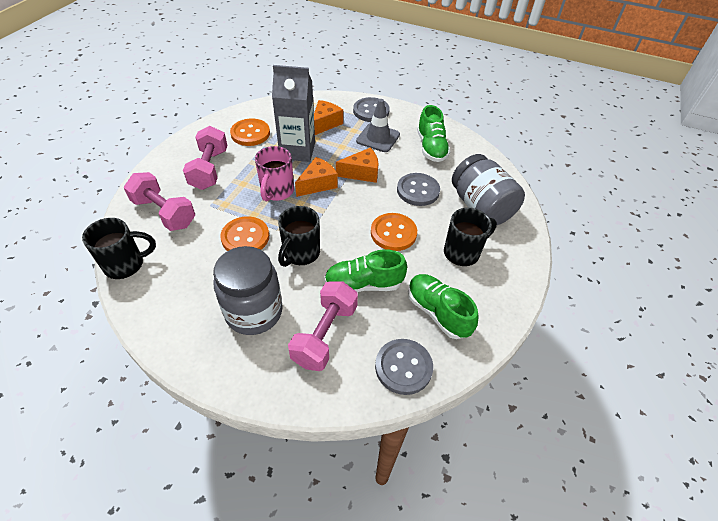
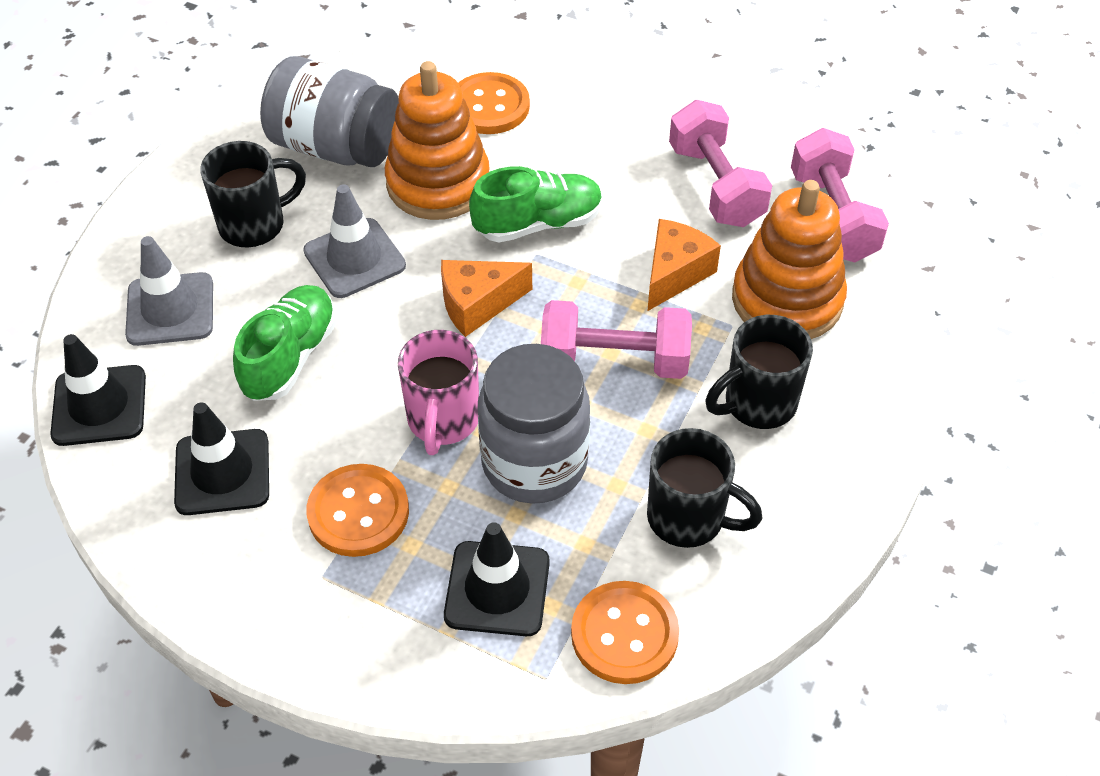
black traffic cone: 0 -> 3
green shoe: 3 -> 2
grey button: 3 -> 0
grey carton: 1 -> 0
grey traffic cone: 1 -> 2
orange cheese: 3 -> 2
orange stacking toy: 0 -> 2

